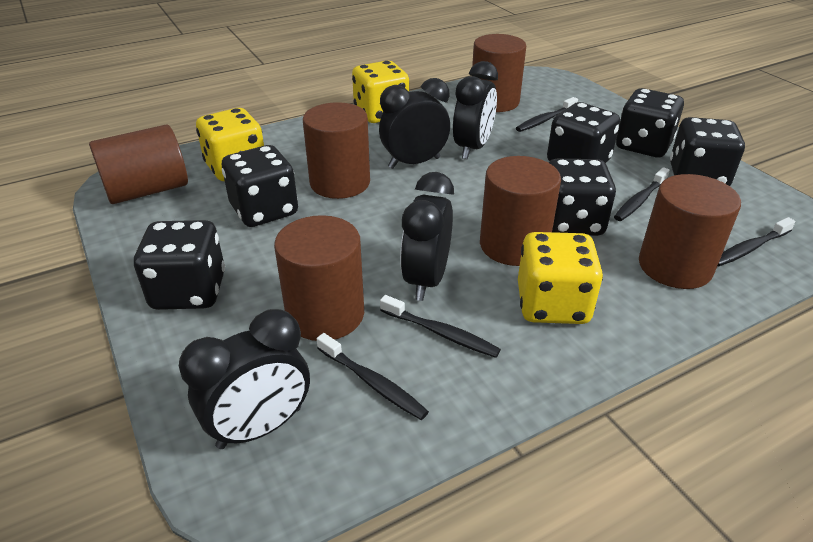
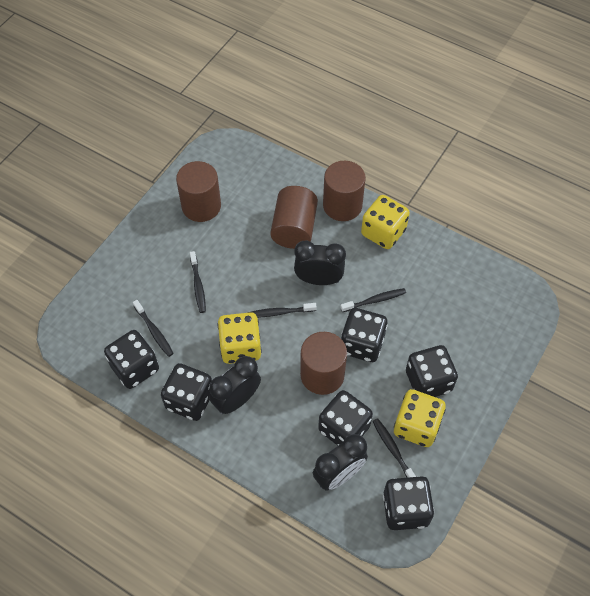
black clock: 4 -> 3
brown cylinder: 6 -> 4

